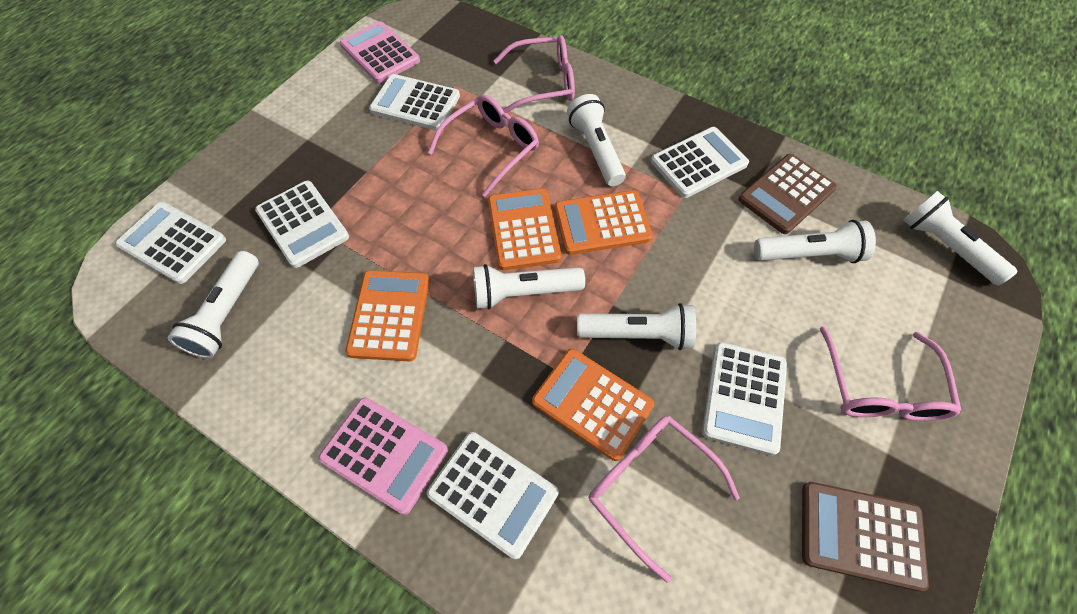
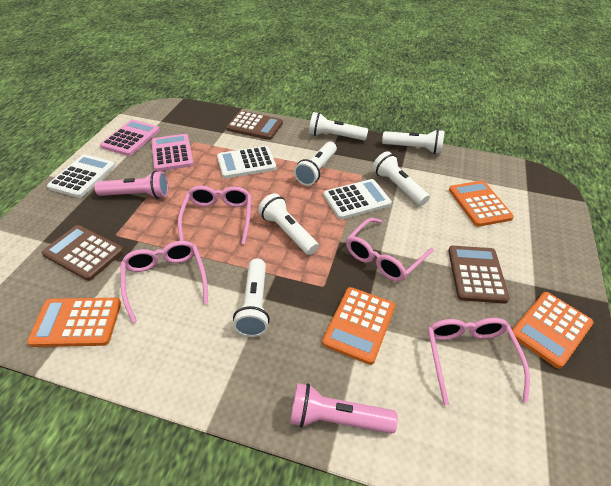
brown calculator: 2 -> 3
pink flashlight: 0 -> 2
white calculator: 6 -> 3

